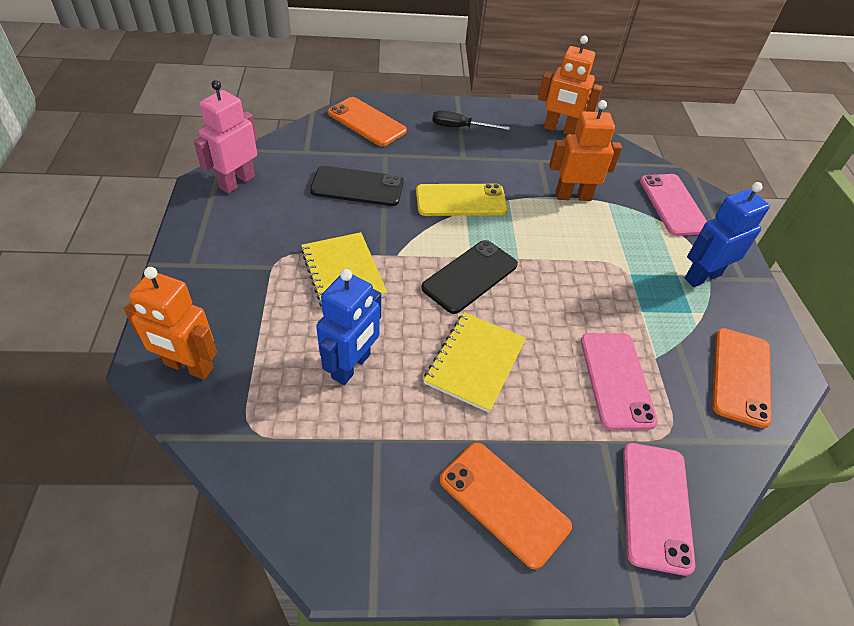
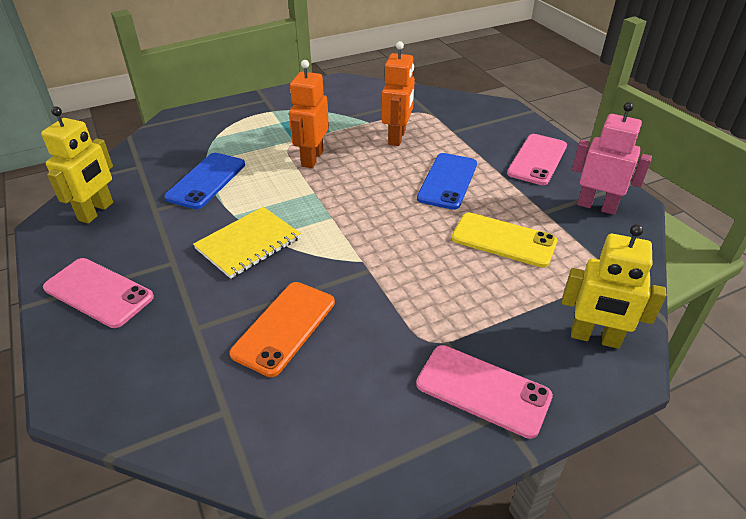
black phone: 2 -> 0
black screwdriver: 1 -> 0
blue phone: 0 -> 2
blue robot: 2 -> 0
orange phone: 3 -> 1
orange robot: 3 -> 2
yellow notebook: 2 -> 1
yellow robot: 0 -> 2

